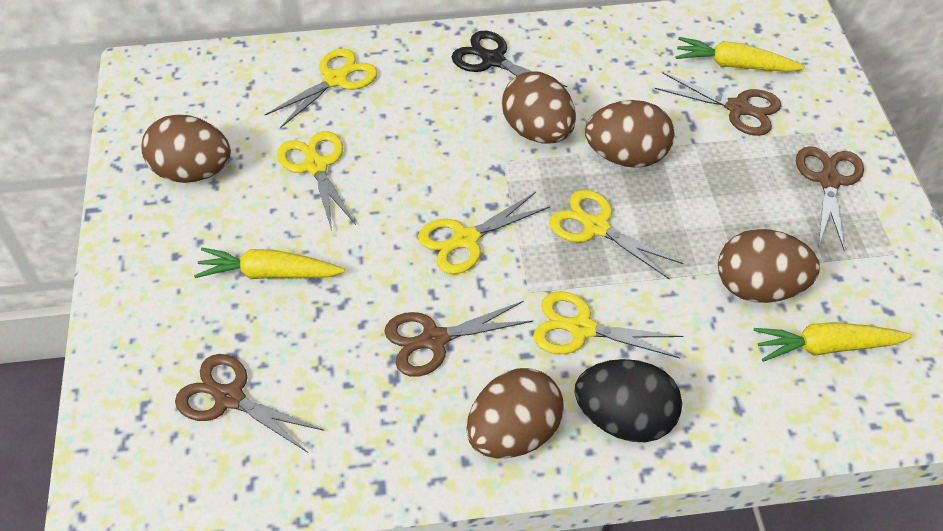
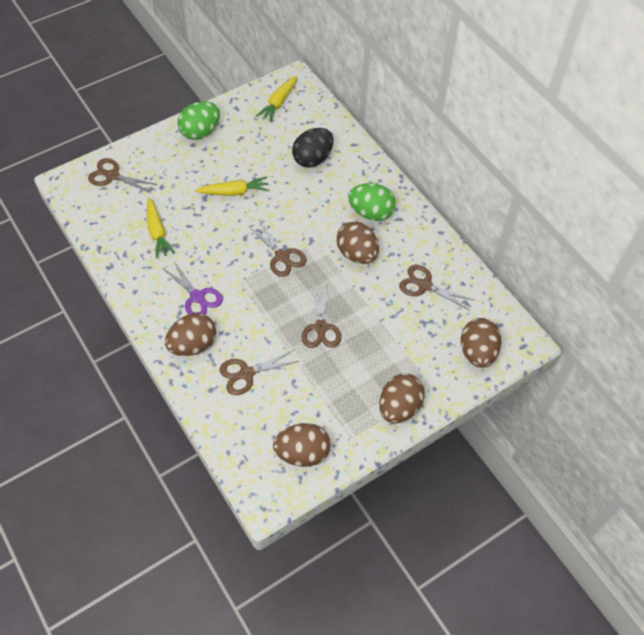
black scissors: 1 -> 0
brown scissors: 4 -> 5
green egg: 0 -> 2
purple scissors: 0 -> 1
yellow scissors: 5 -> 0

